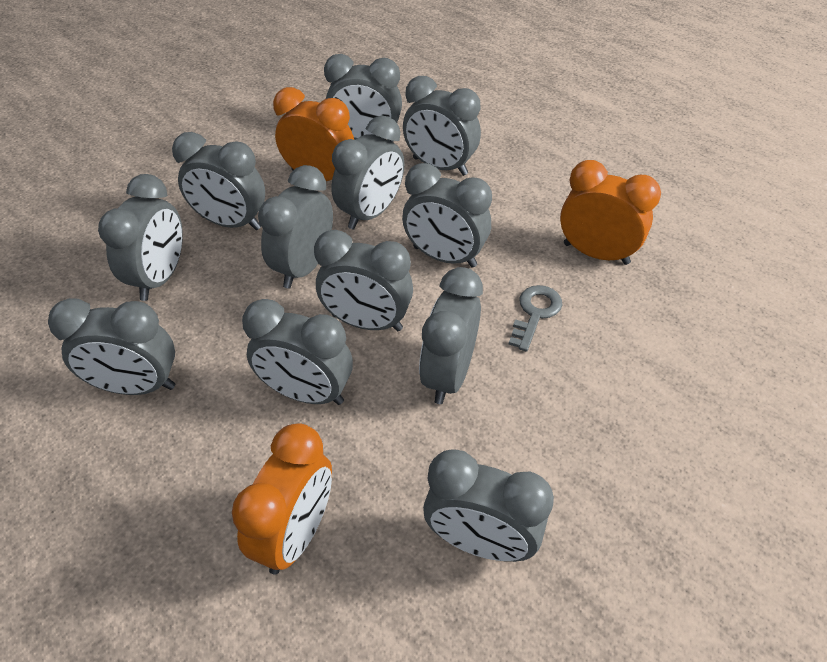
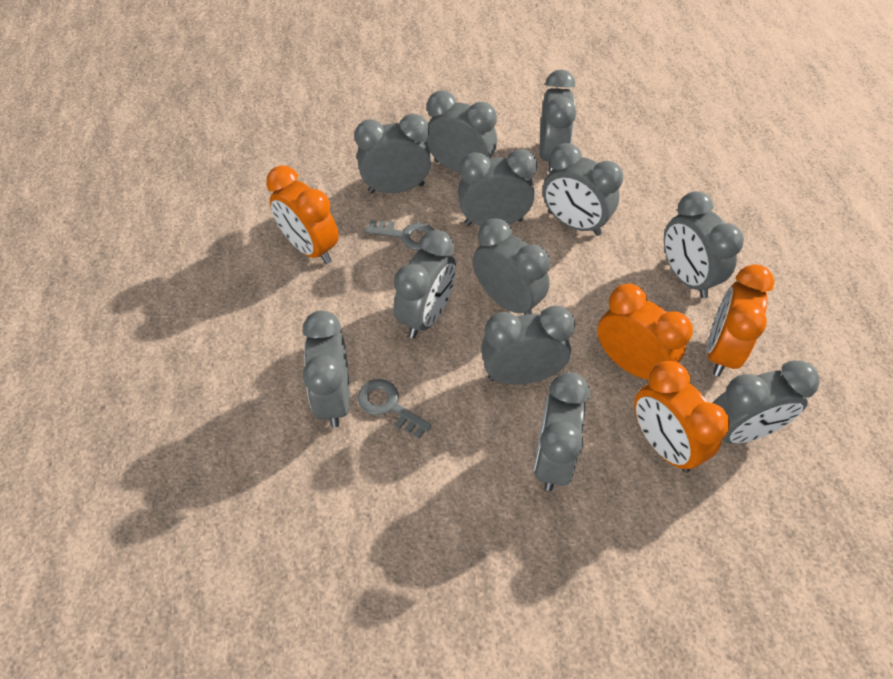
grey key: 1 -> 2
orange clock: 3 -> 4

